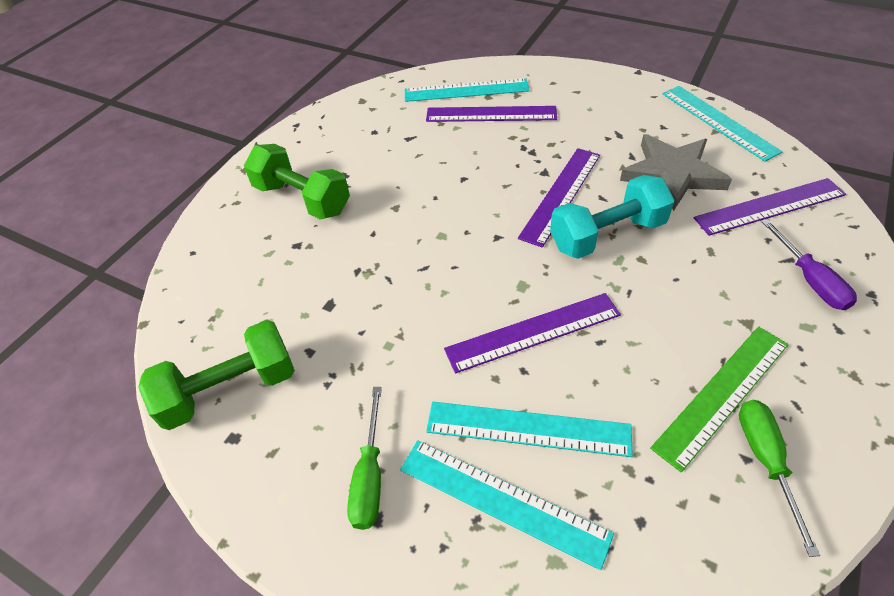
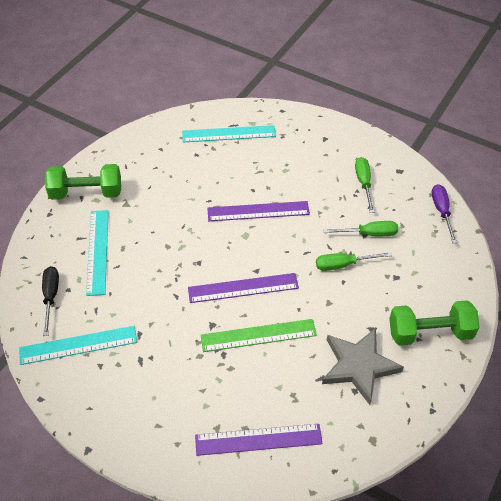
black screwdriver: 0 -> 1
green screwdriver: 2 -> 3
purple ruler: 4 -> 3
turquoise dumbbell: 1 -> 0
turquoise ruler: 4 -> 3

